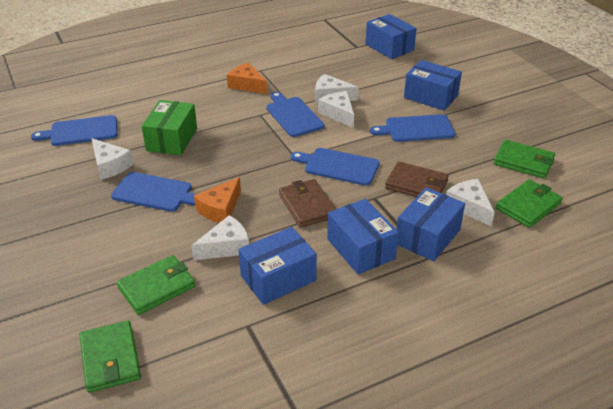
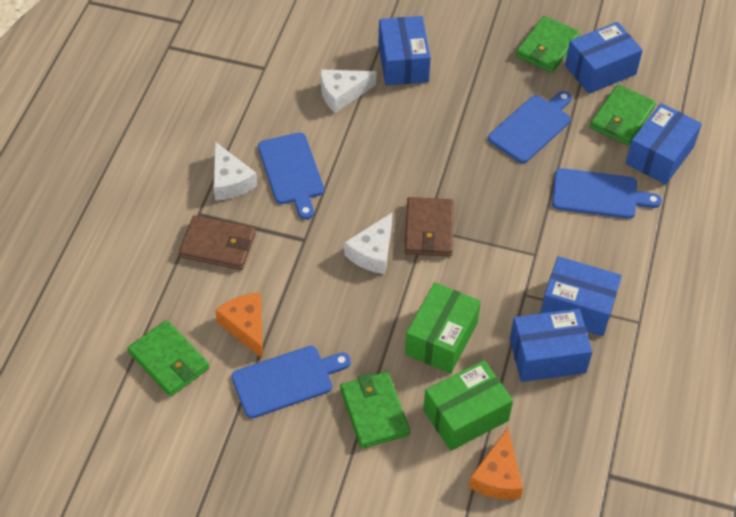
blue cutting board: 5 -> 4
green box: 1 -> 2
white cheese: 5 -> 3

